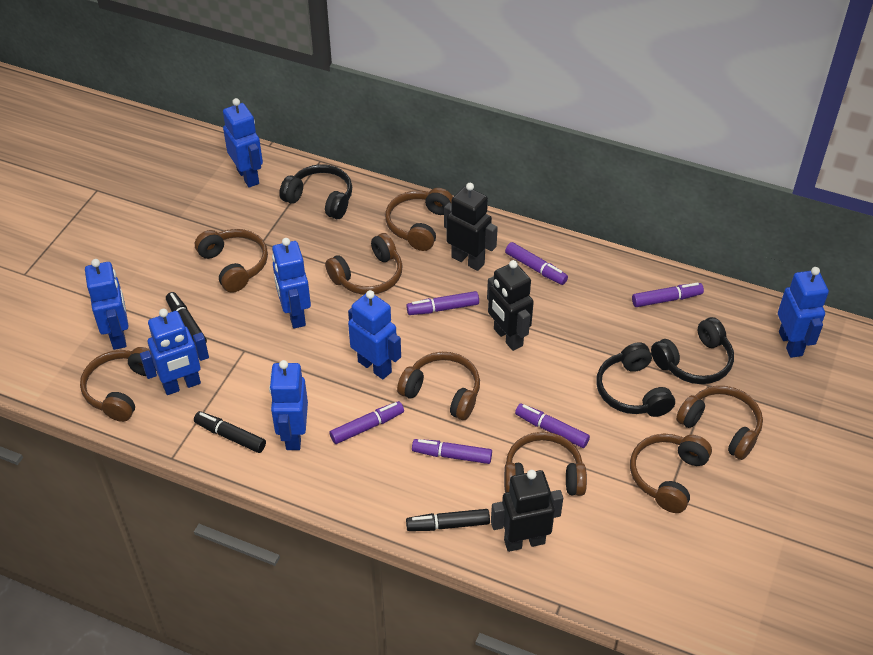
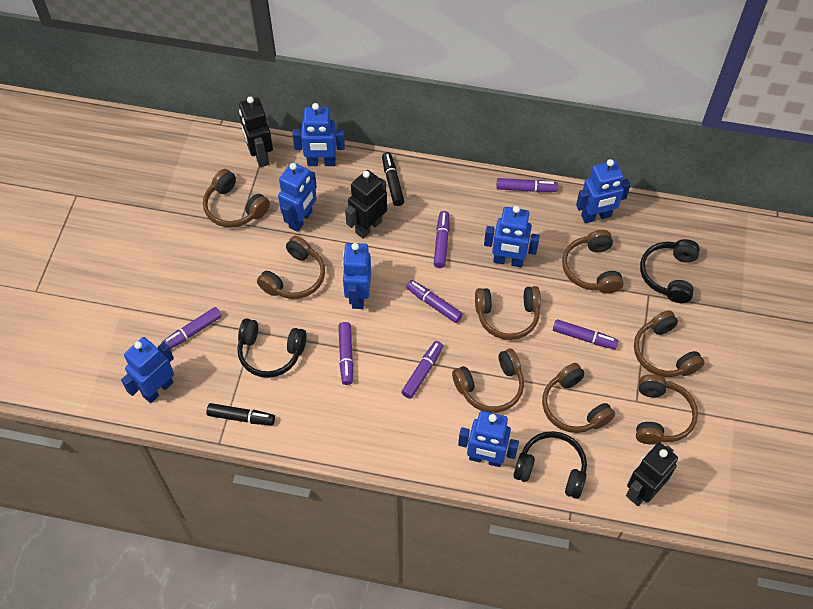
black marker: 3 -> 2
purple marker: 6 -> 7

